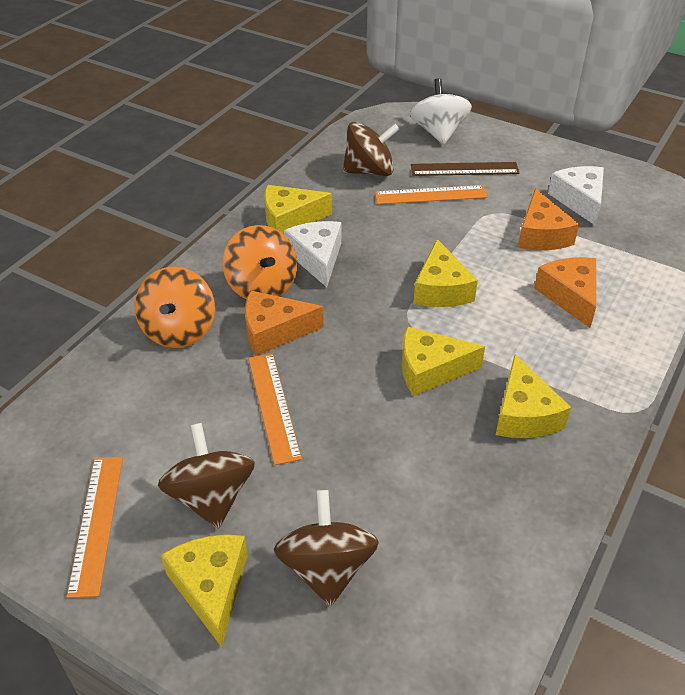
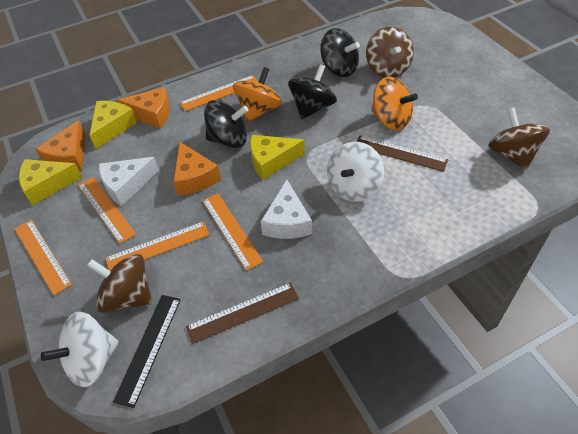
black ruler: 0 -> 1
black spinning top: 0 -> 3
brown ruler: 1 -> 2
orange ruler: 3 -> 5
white spinning top: 1 -> 2
yellow cheese: 5 -> 3

